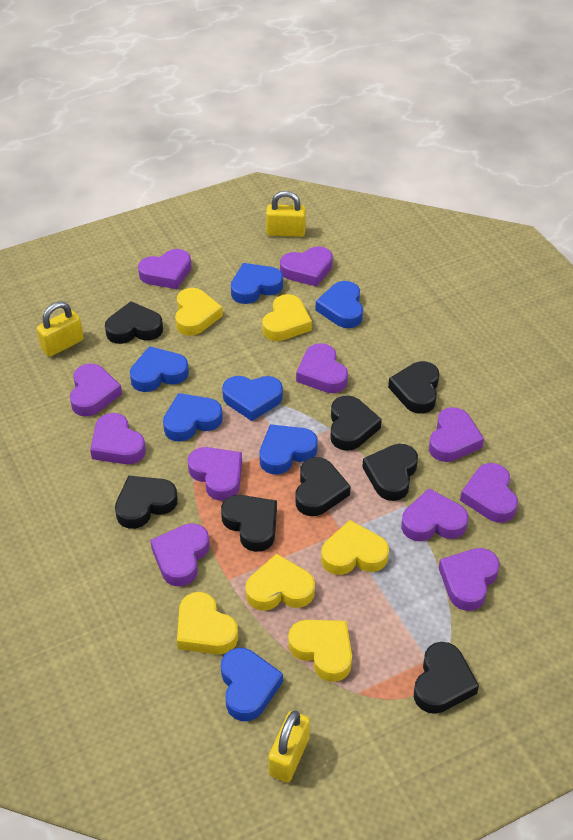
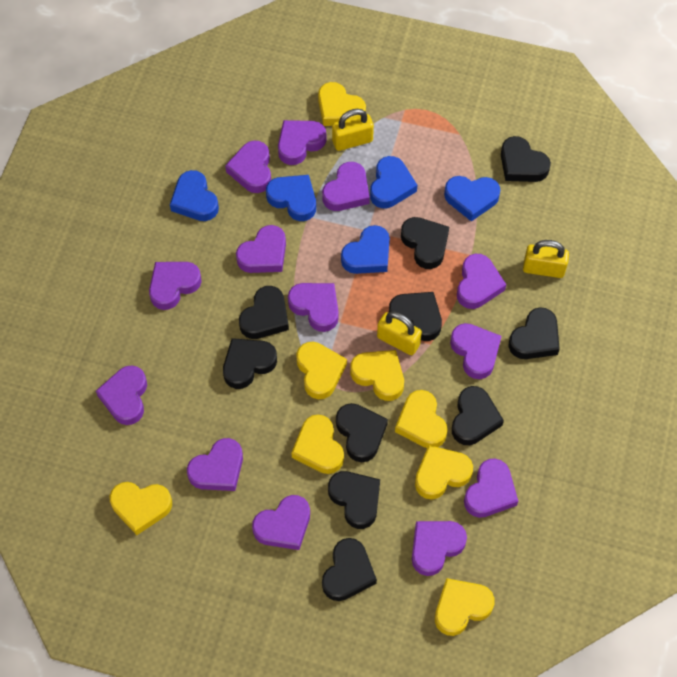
black heart: 8 -> 10
blue heart: 7 -> 5
purple heart: 11 -> 13
yellow heart: 6 -> 8

